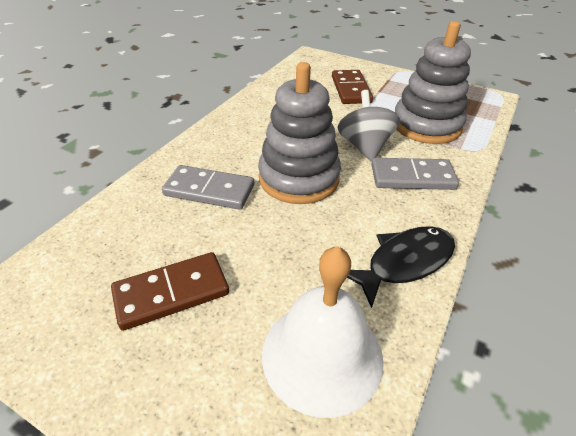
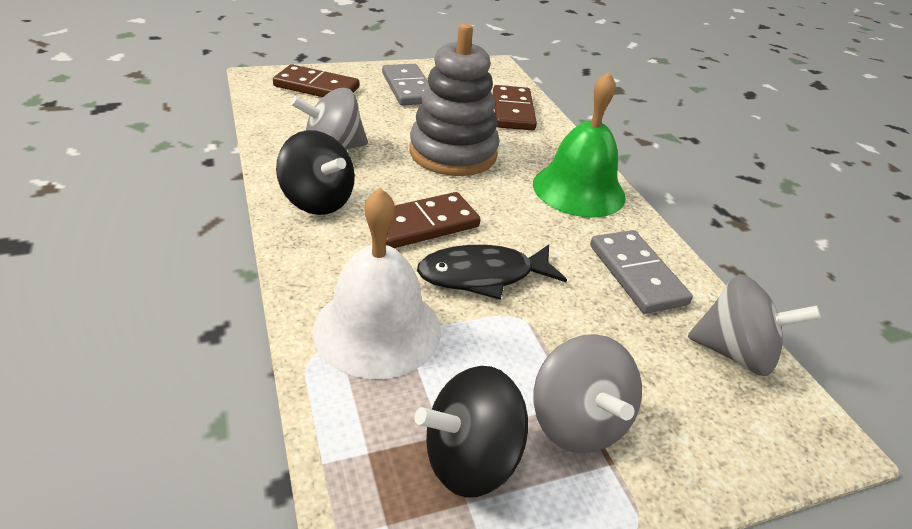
black spinning top: 0 -> 2
brown domino: 2 -> 3
green bell: 0 -> 1
grey spinning top: 1 -> 3
grey stacking toy: 2 -> 1

